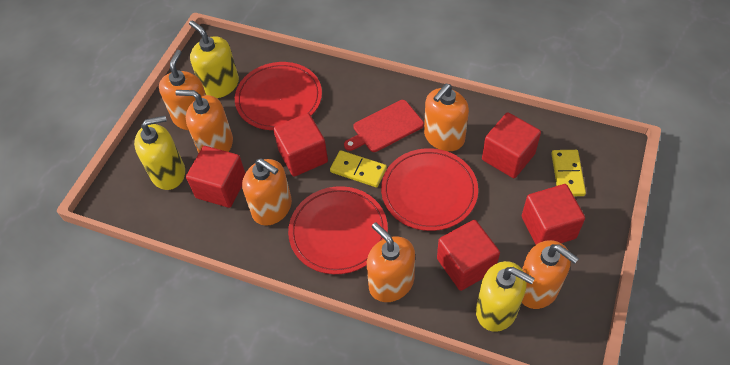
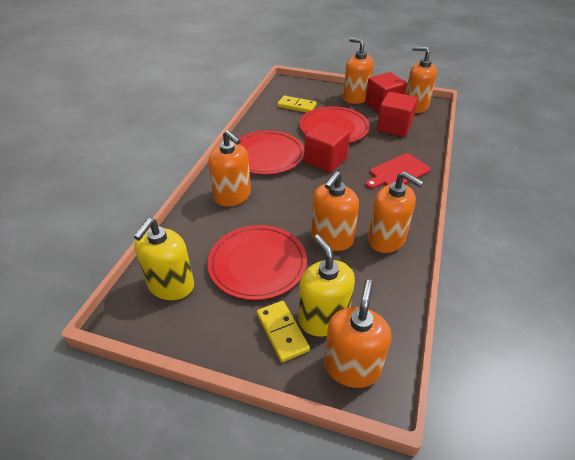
red cube: 5 -> 3
yellow soap dispenser: 3 -> 2

